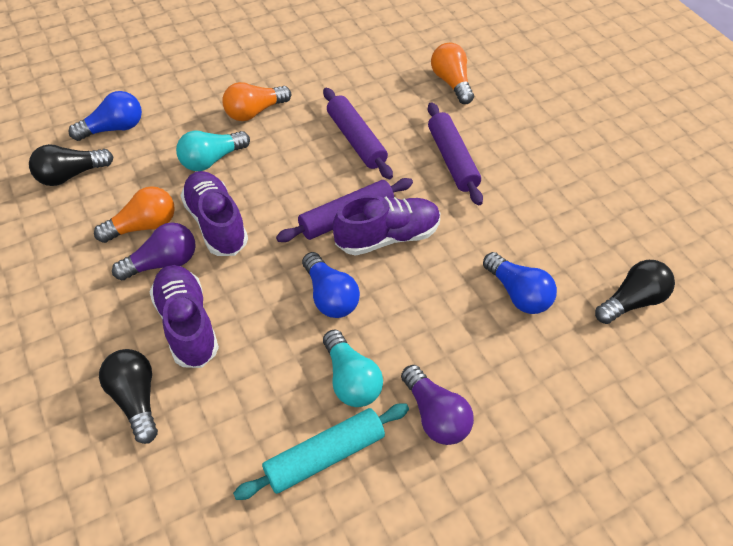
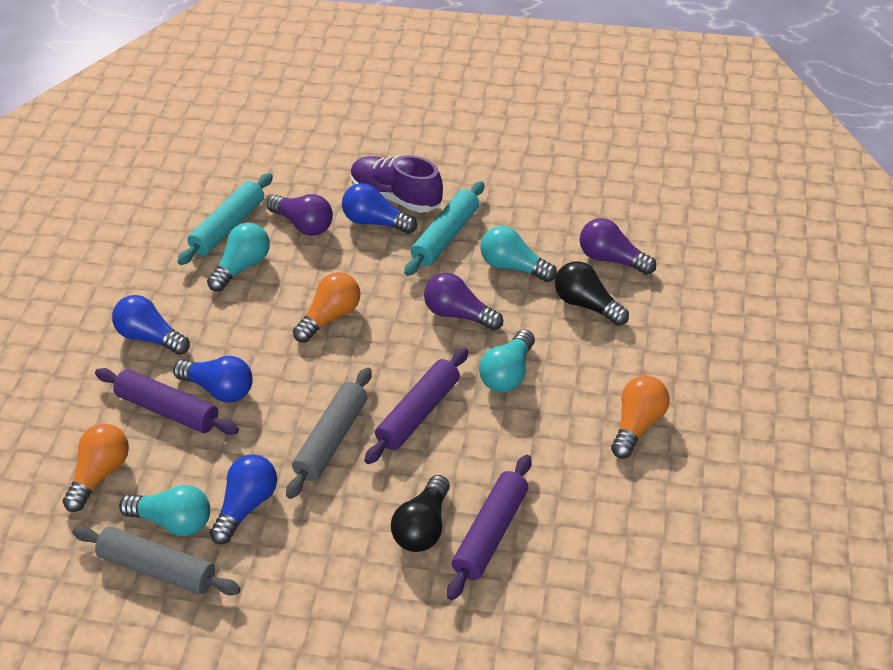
black light bulb: 3 -> 2
blue light bulb: 3 -> 4
grey rolling pin: 0 -> 2
purple light bulb: 2 -> 3
purple shoe: 3 -> 1
turquoise light bulb: 2 -> 4
turquoise rolling pin: 1 -> 2

